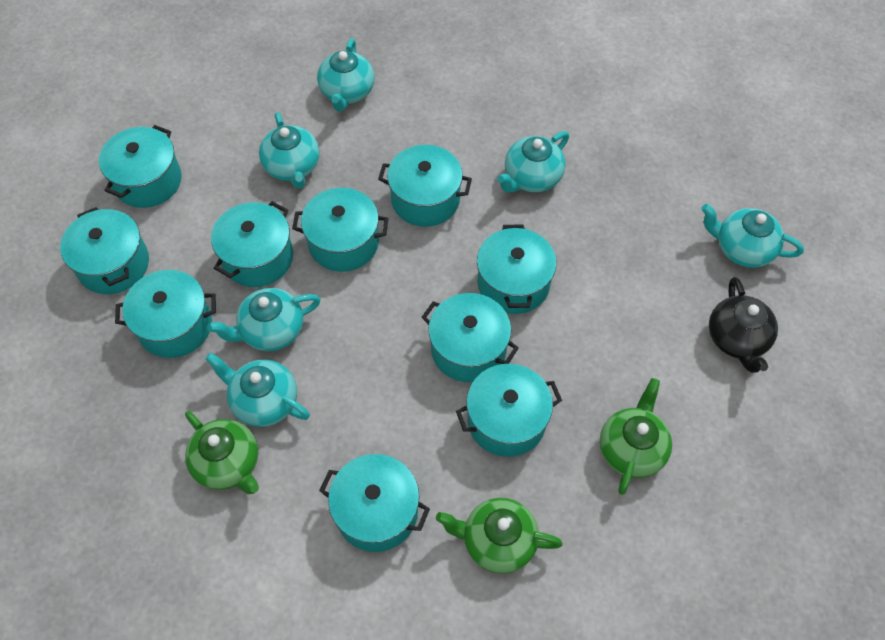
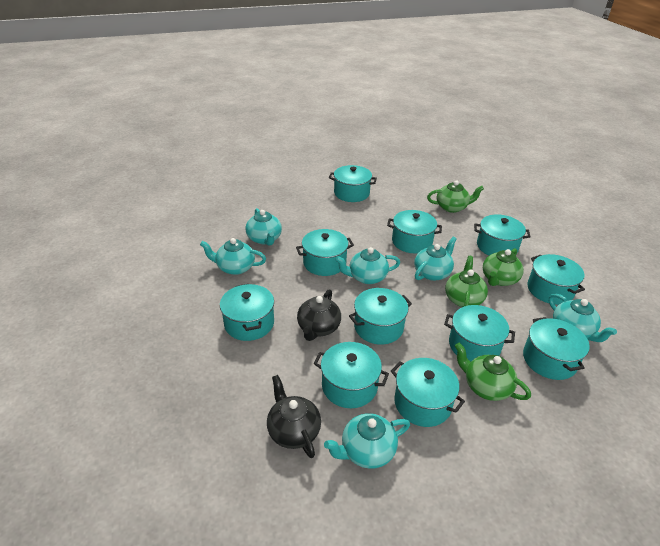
black teapot: 1 -> 2
green teapot: 3 -> 4
turquoise pot: 10 -> 11

